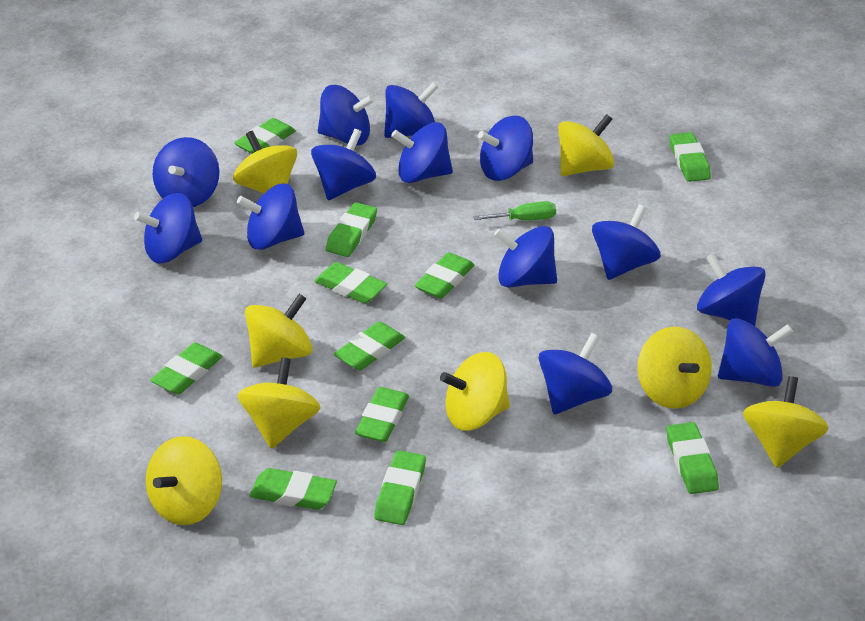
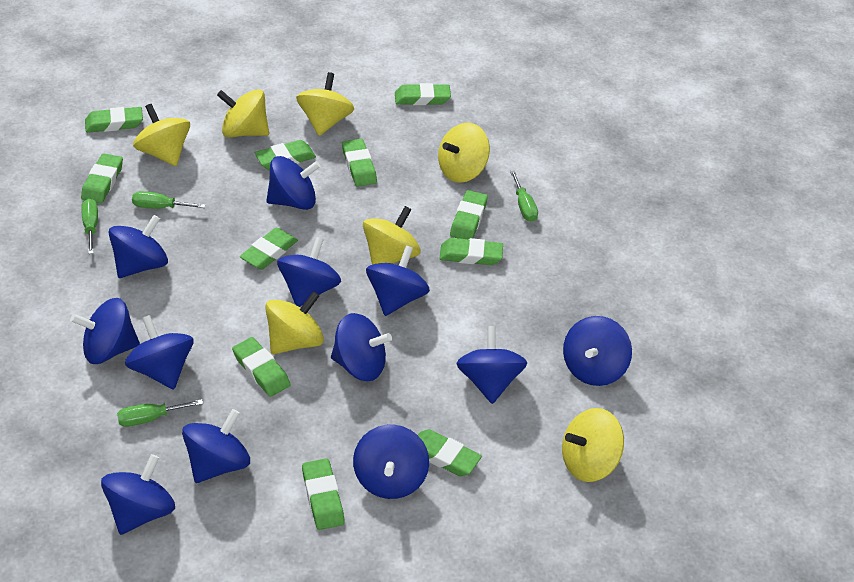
blue spinning top: 13 -> 12
green screwdriver: 1 -> 4
yellow spinning top: 8 -> 7

